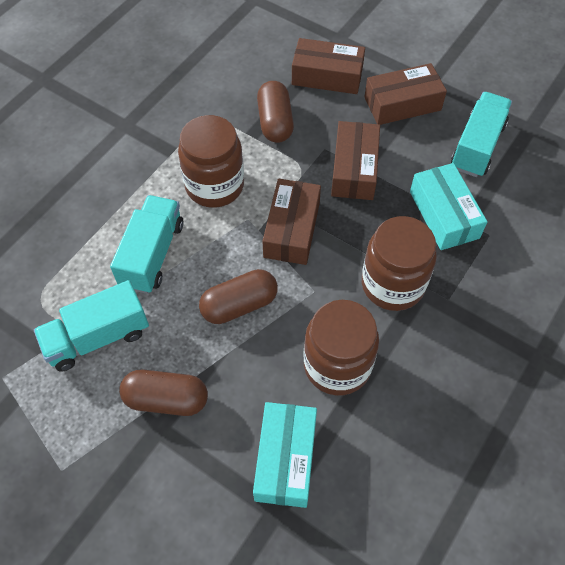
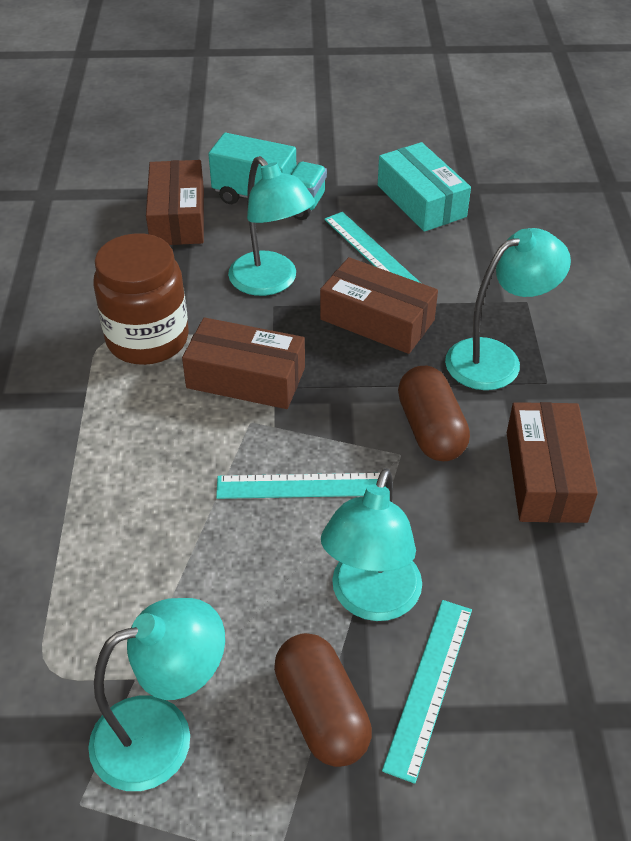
brown capsule: 3 -> 2
brown jar: 3 -> 1
turquoise box: 2 -> 1
turquoise lamp: 0 -> 4
turquoise ruler: 0 -> 3
turquoise truck: 3 -> 1

